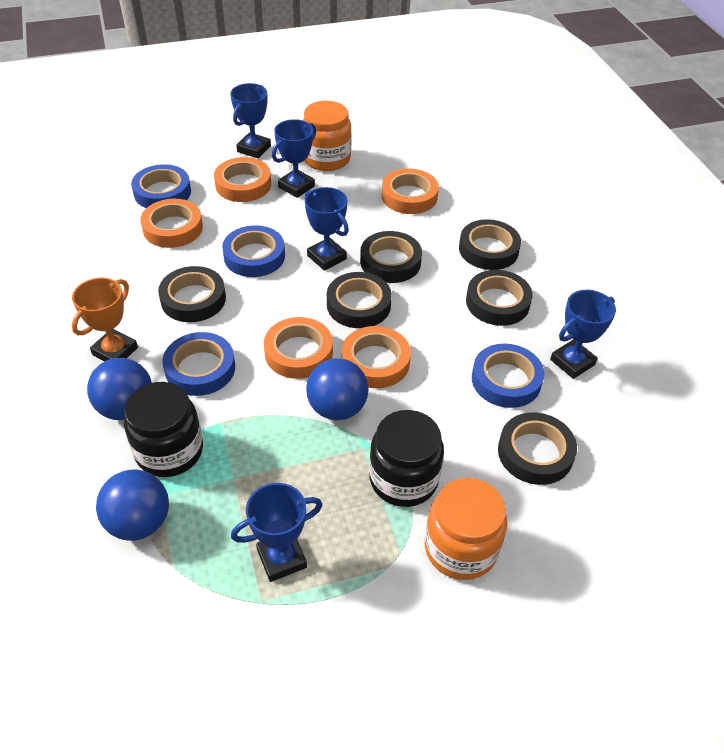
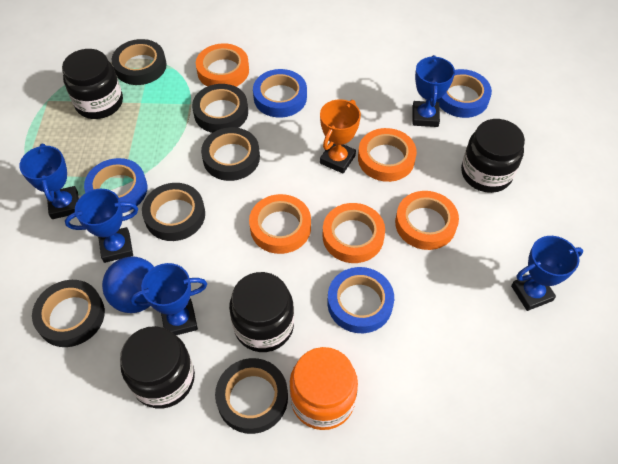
black jar: 2 -> 4
blue ball: 3 -> 1
orange jar: 2 -> 1

